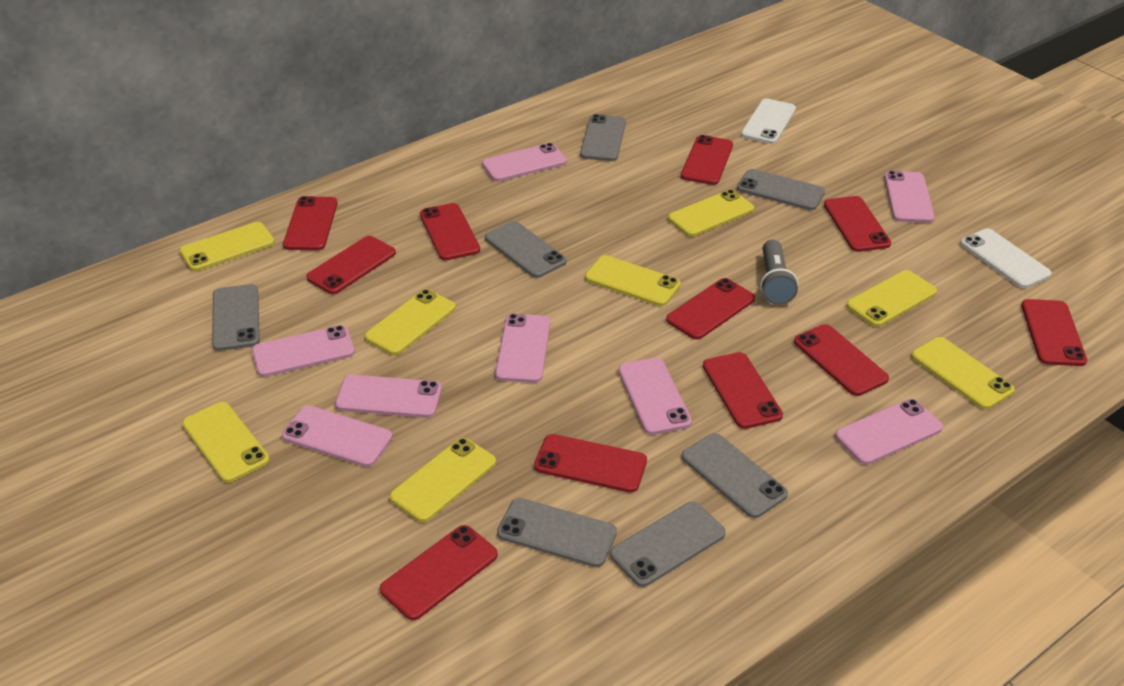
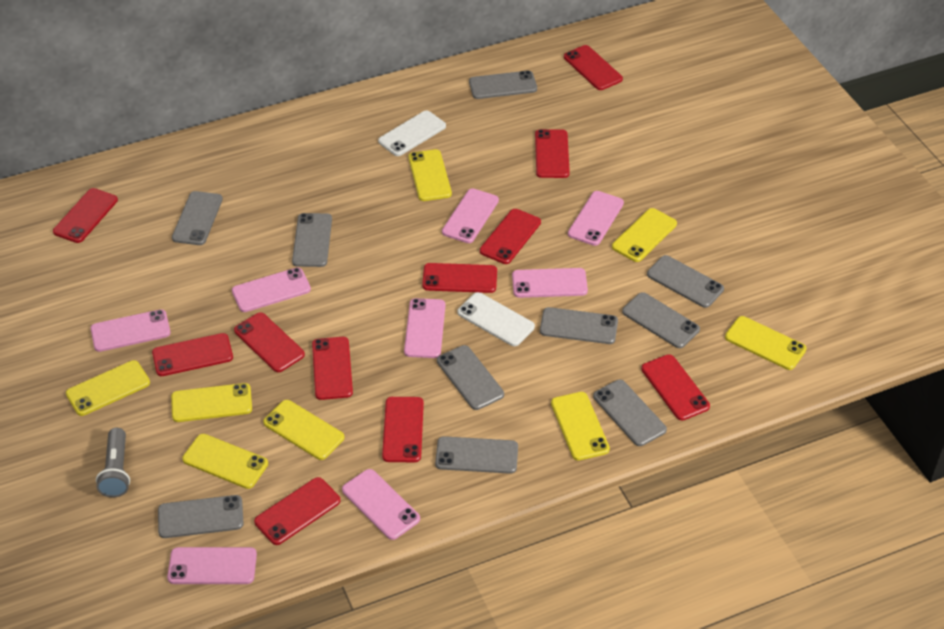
grey phone: 7 -> 10

